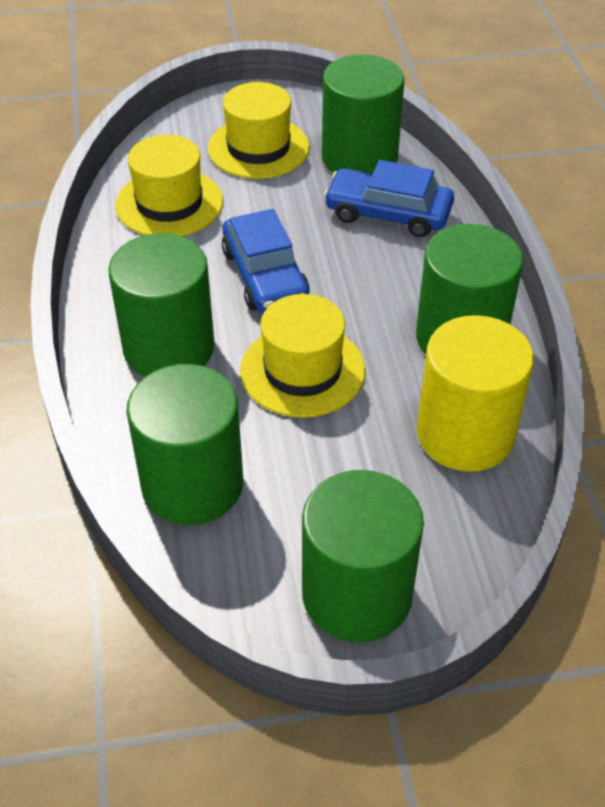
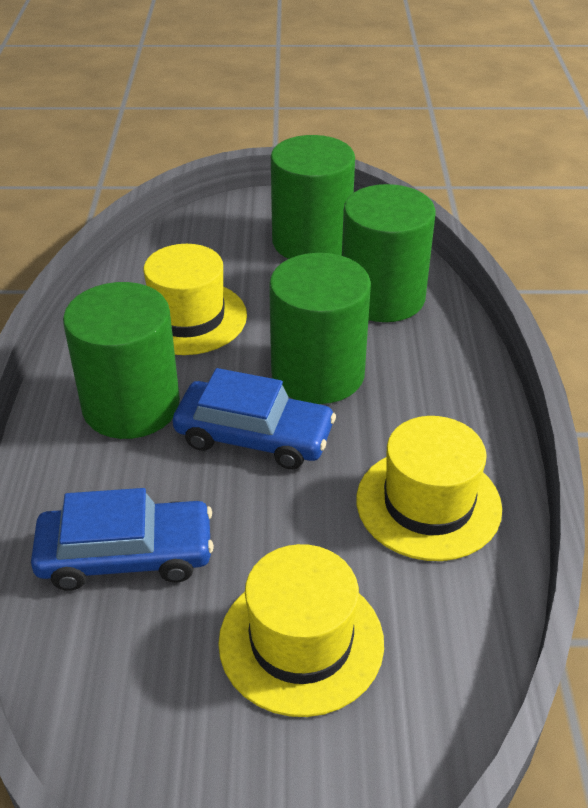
green cylinder: 5 -> 4
yellow cylinder: 1 -> 0

